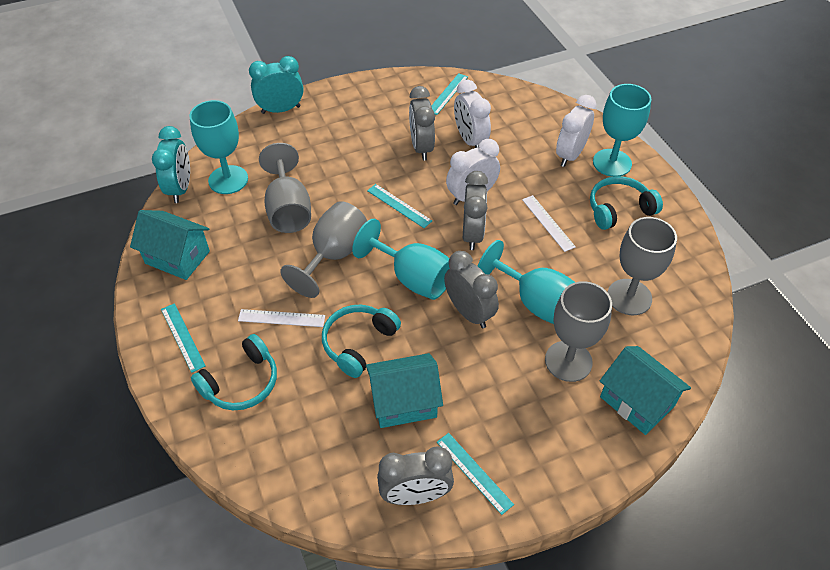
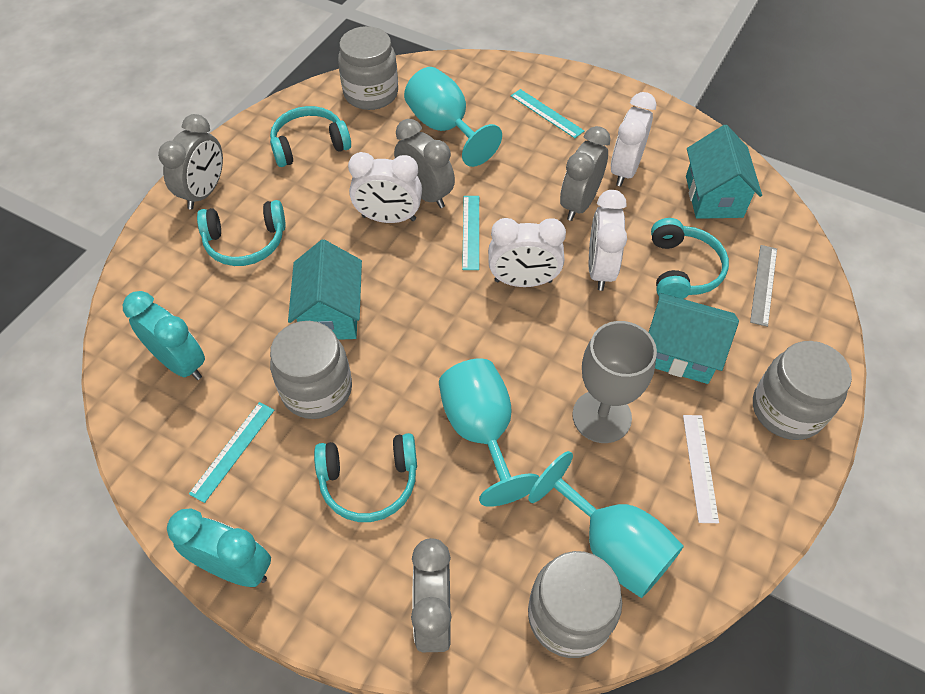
grey goblet: 4 -> 1
grey jar: 0 -> 4
grey ruler: 0 -> 1
turquoise goblet: 4 -> 3
turquoise headphones: 3 -> 4
turquoise ruler: 4 -> 3
white clock: 3 -> 4
white ruler: 2 -> 1

